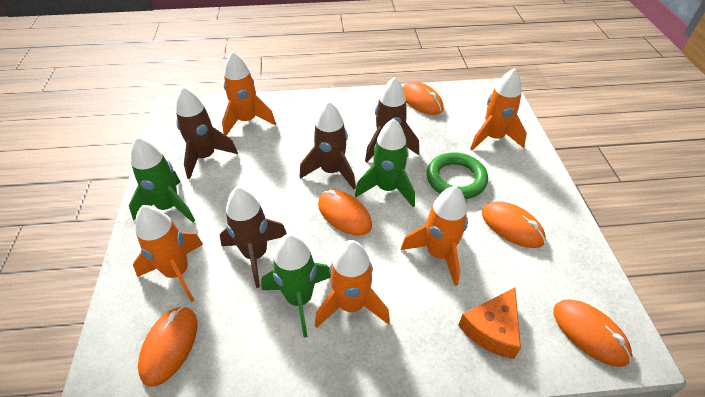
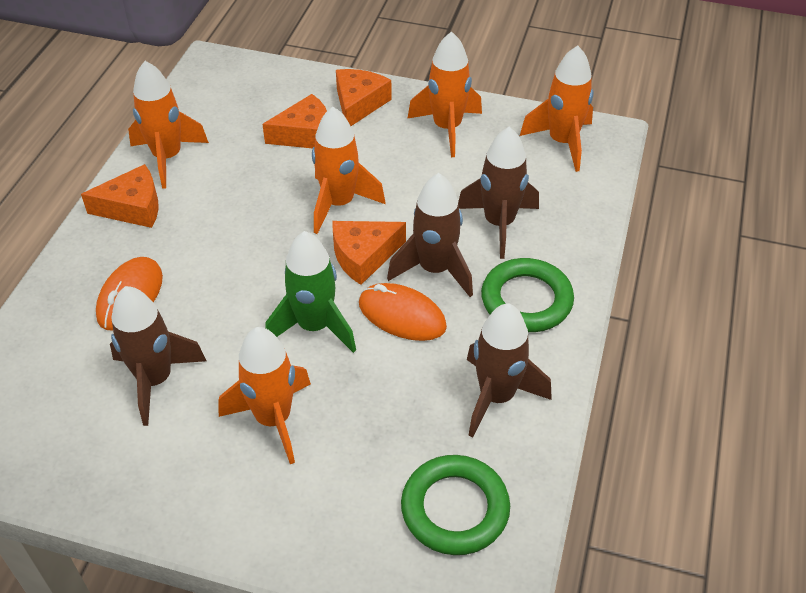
green ring: 1 -> 2
green rocket: 3 -> 1
orange cheese: 1 -> 4
orange mouse: 5 -> 2

